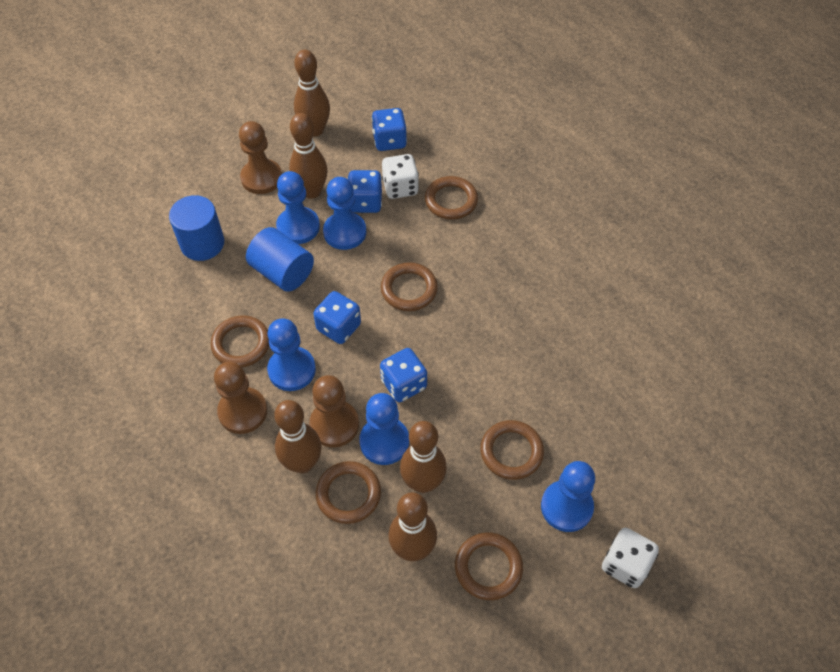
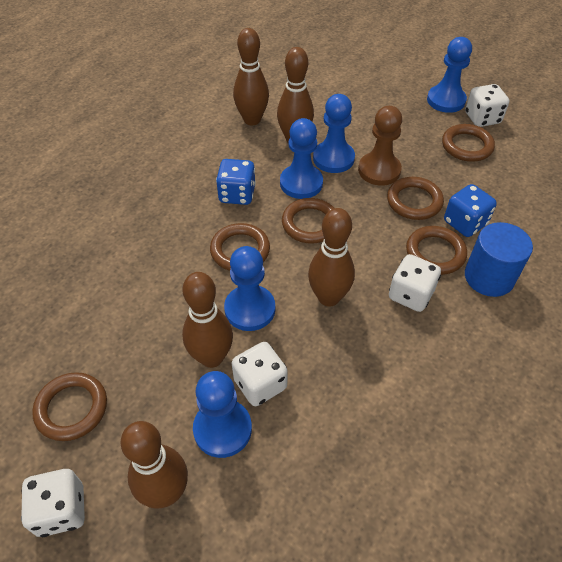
blue cylinder: 2 -> 1
blue dice: 4 -> 2
brown pawn: 3 -> 1
white dice: 2 -> 4

